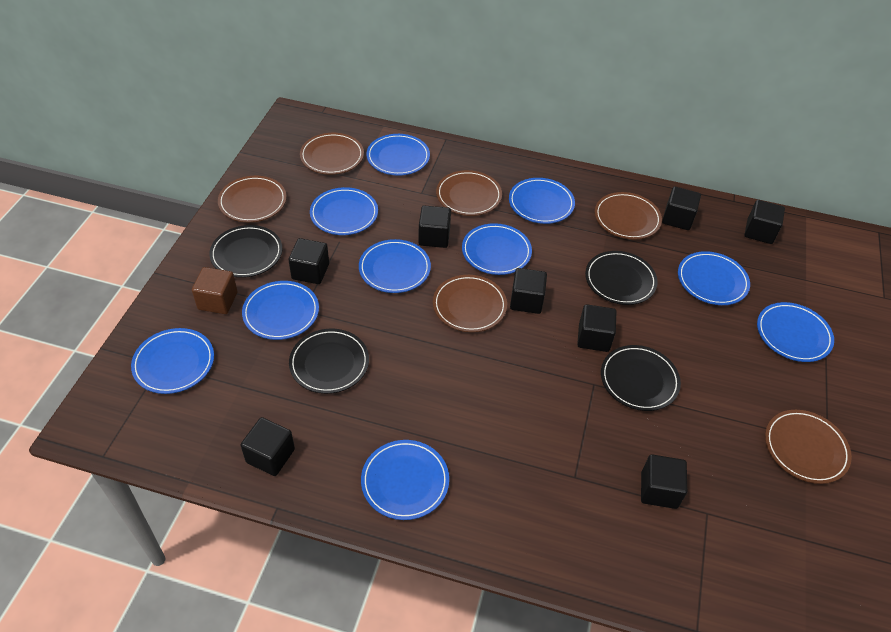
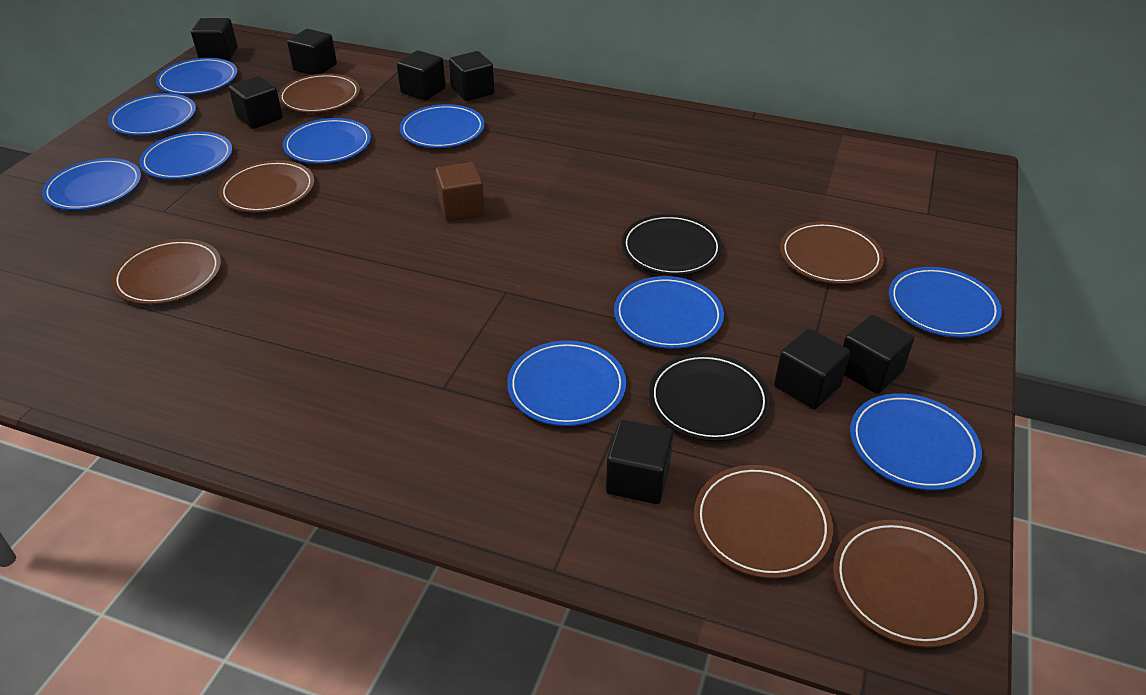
black plate: 4 -> 2

